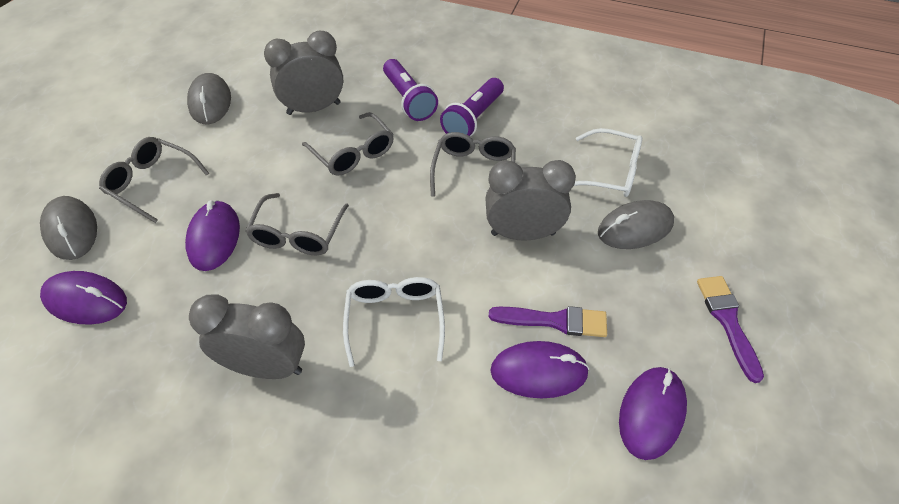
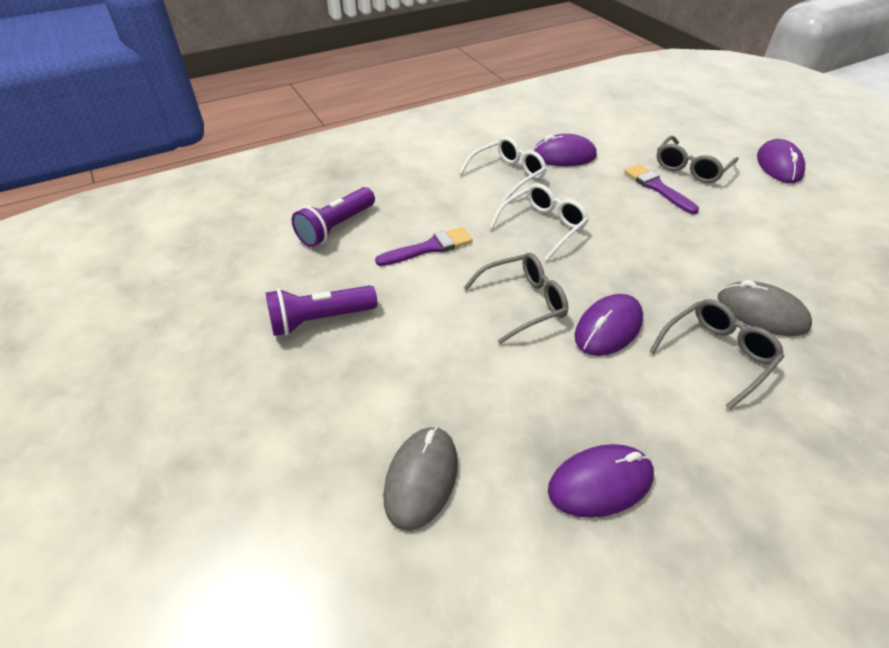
grey clock: 3 -> 0
grey glasses: 4 -> 3
grey mouse: 3 -> 2

